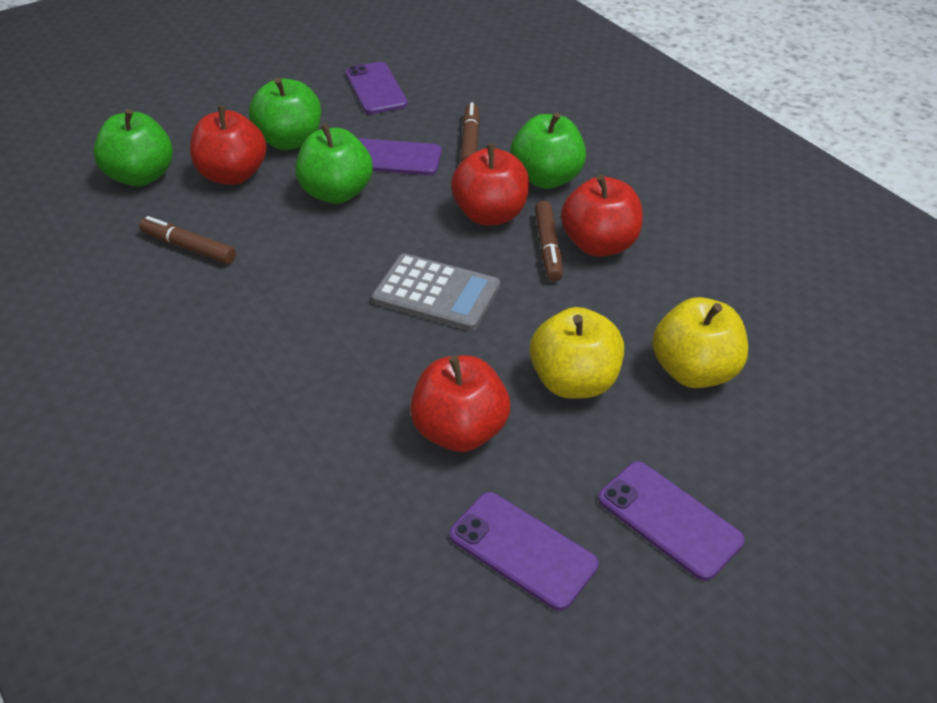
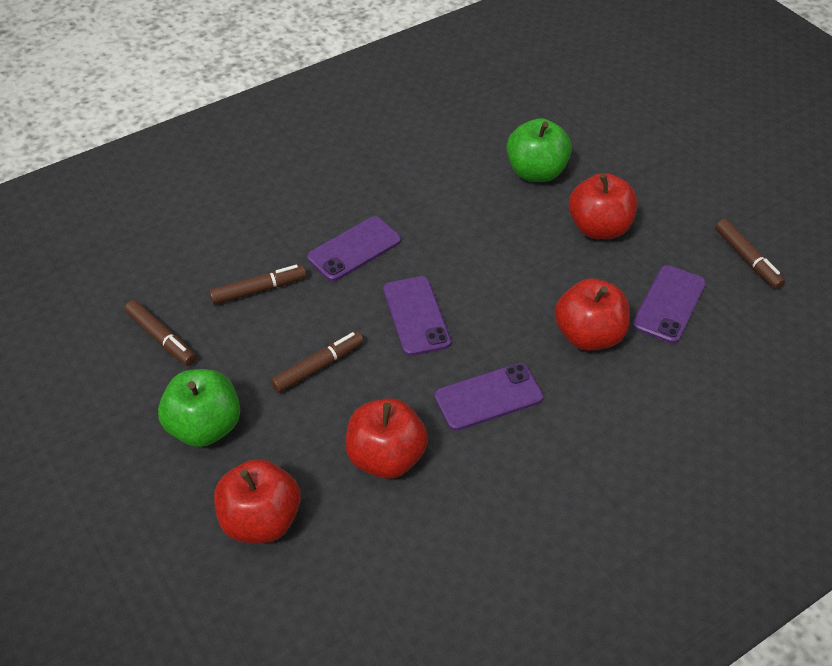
brown marker: 3 -> 4
green apple: 4 -> 2
grey calculator: 1 -> 0
yellow apple: 2 -> 0

